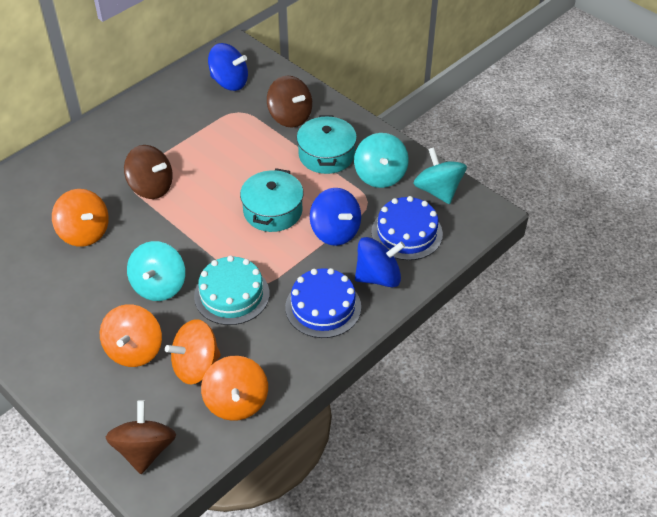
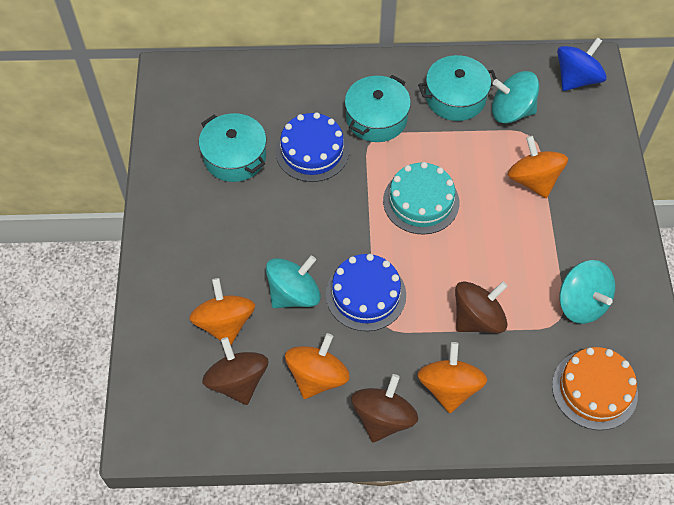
blue spinning top: 3 -> 1
orange cake: 0 -> 1
turquoise pot: 2 -> 3

